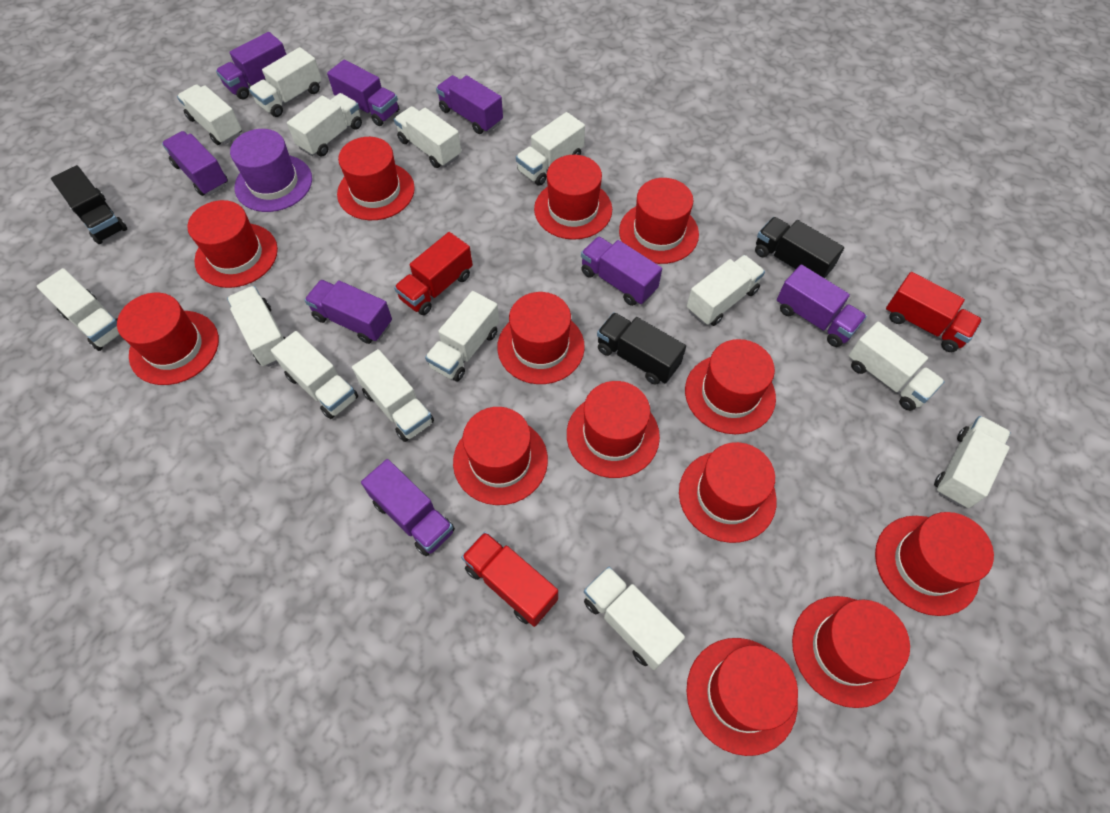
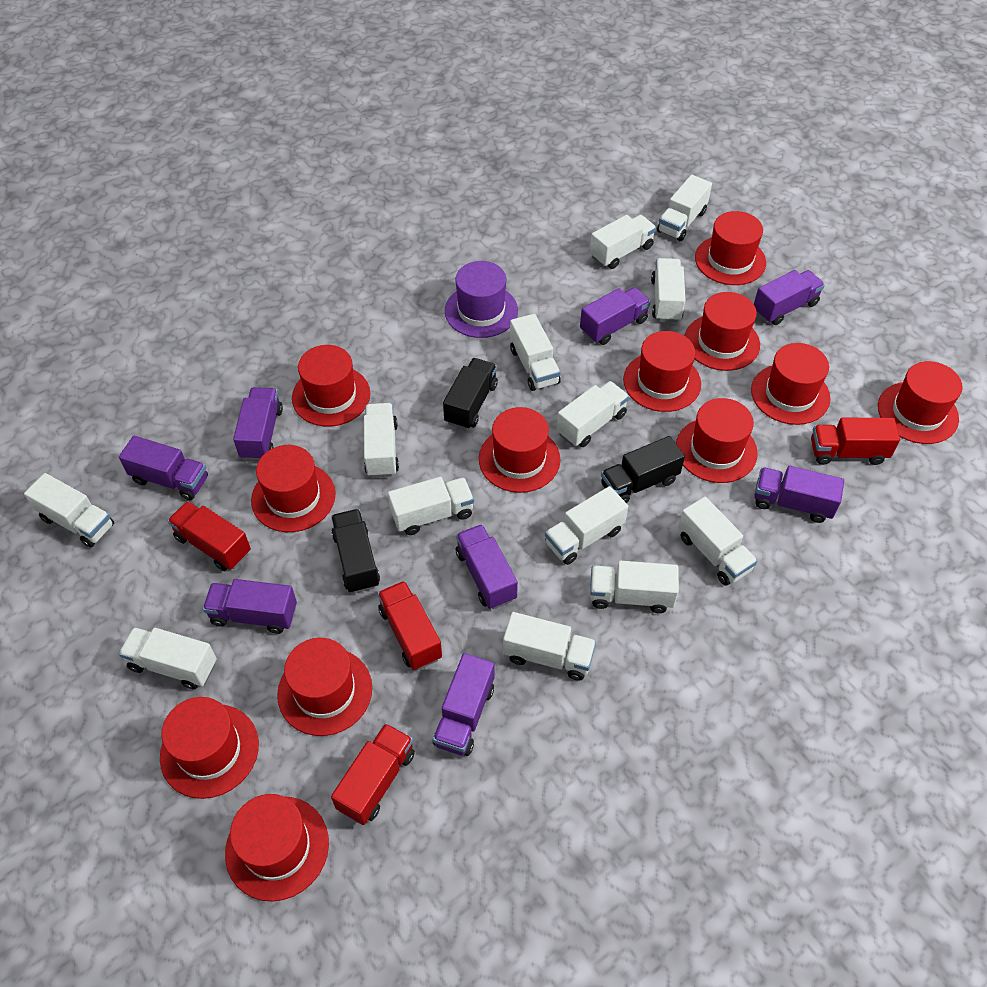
red hat: 13 -> 12
red truck: 3 -> 4
white truck: 14 -> 13

